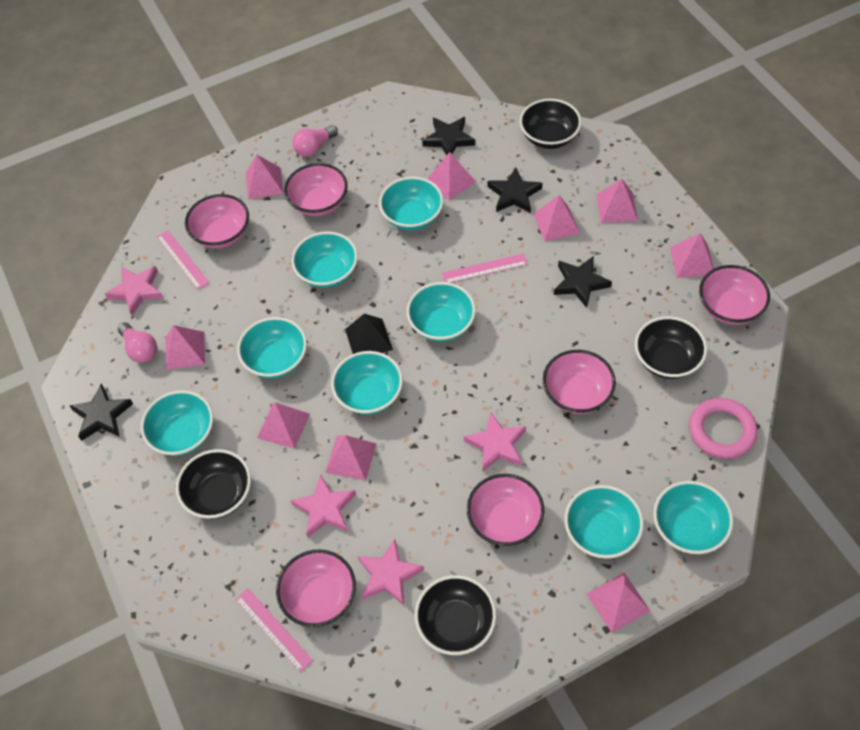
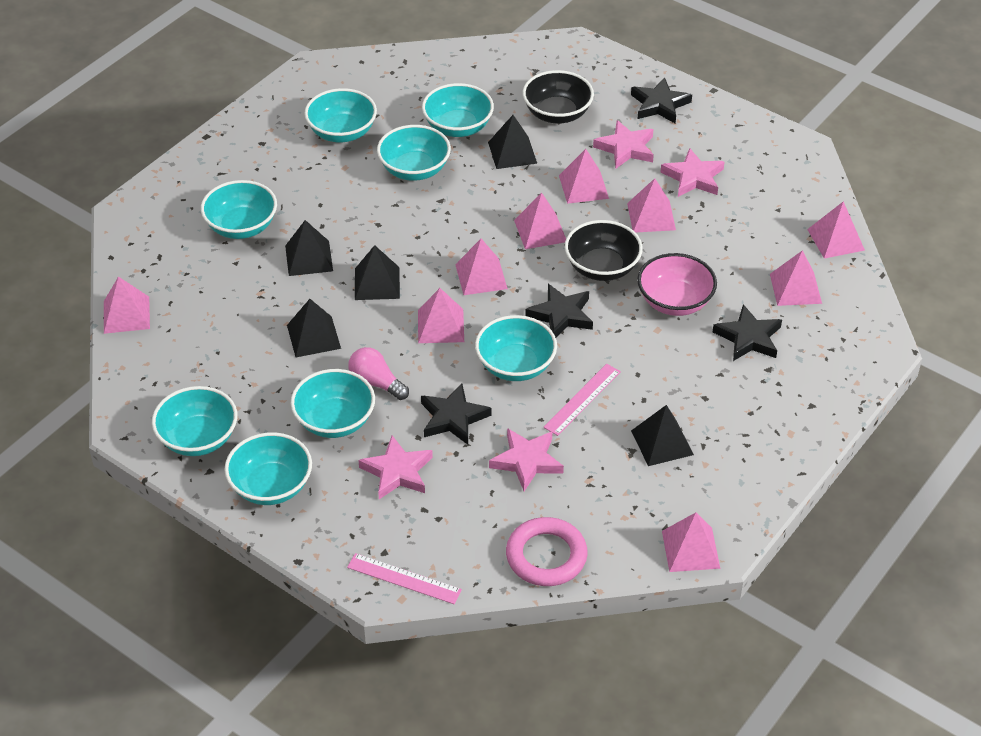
black bowl: 4 -> 2
black pyramid: 1 -> 5
pink bowl: 6 -> 1
pink light bulb: 2 -> 1
pink ruler: 3 -> 2

